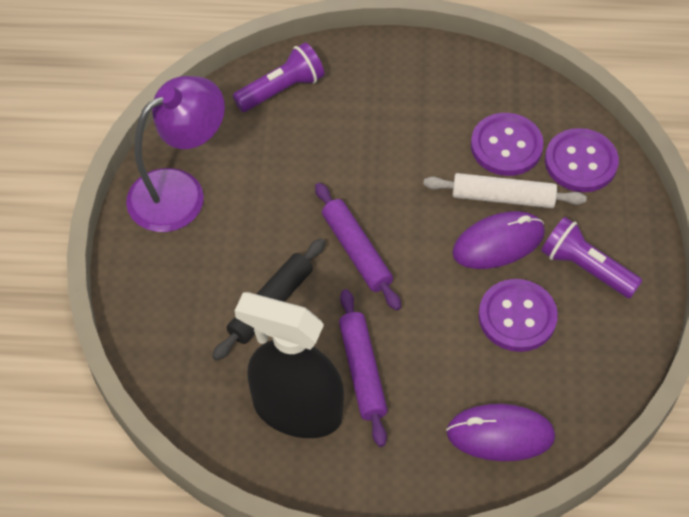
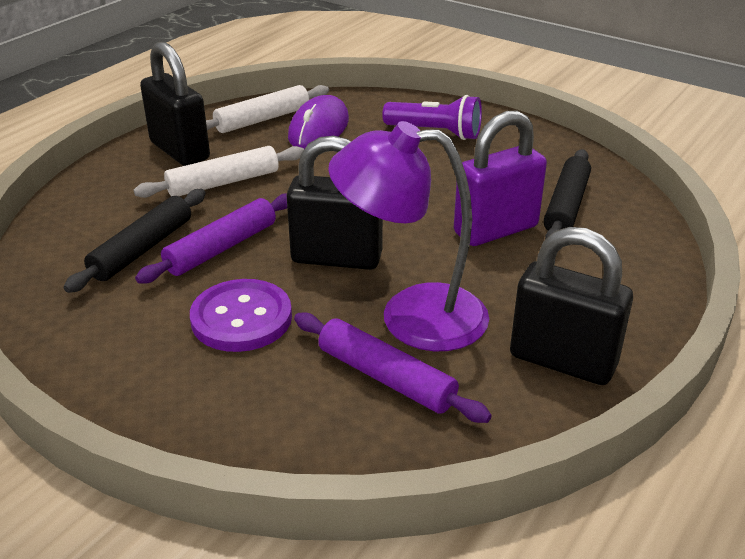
black padlock: 0 -> 3
black rolling pin: 1 -> 2
black spray bottle: 1 -> 0
purple button: 3 -> 1
purple flashlight: 2 -> 1
purple mouse: 2 -> 1
purple padlock: 0 -> 1
white rolling pin: 1 -> 2

